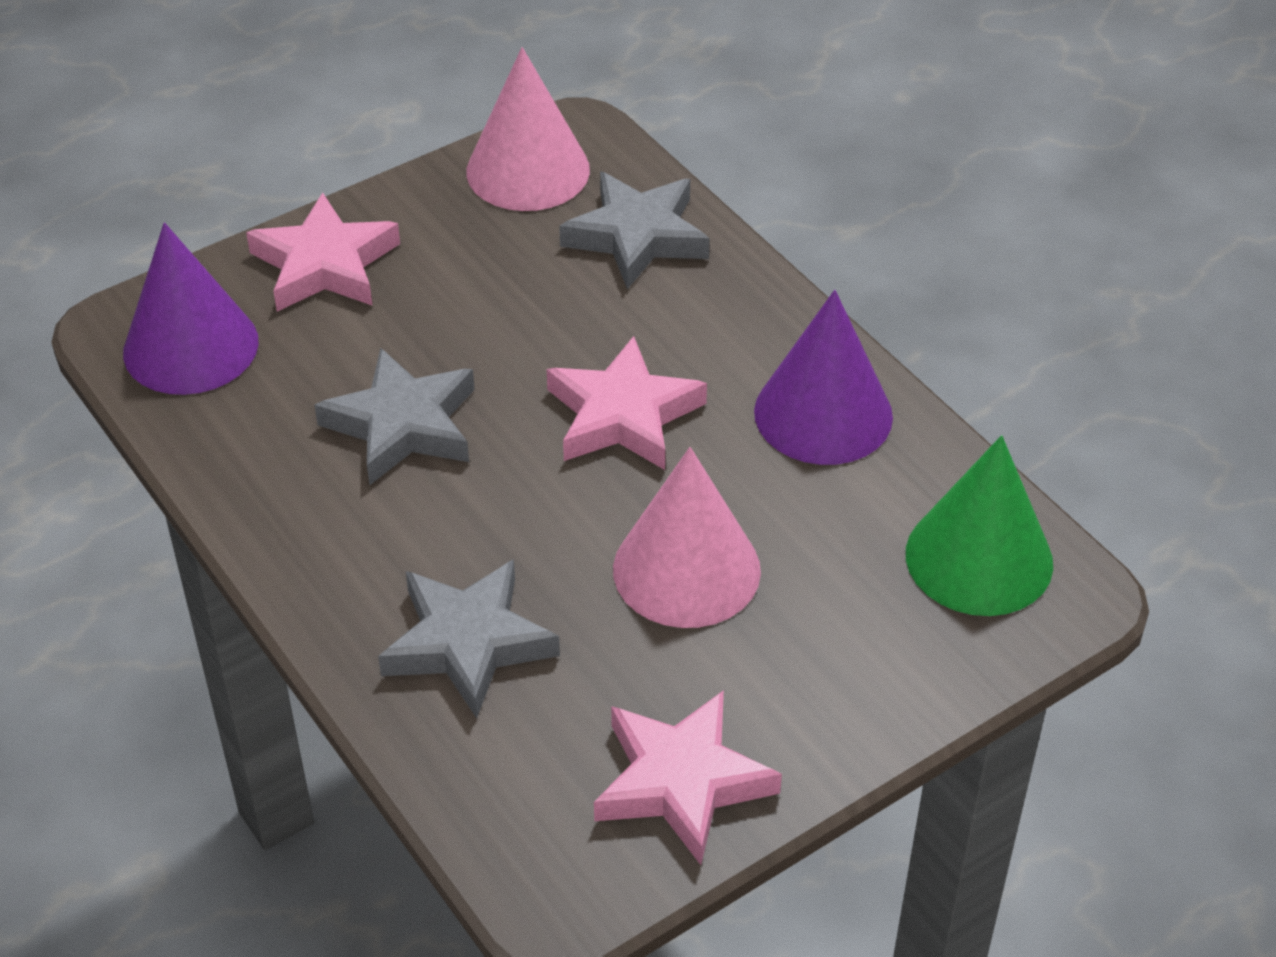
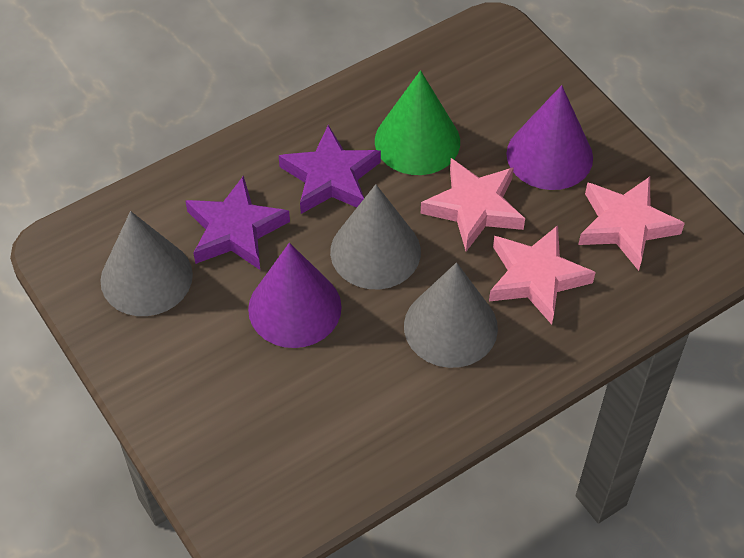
grey cone: 0 -> 3
grey star: 3 -> 0
pink cone: 2 -> 0
purple star: 0 -> 2

